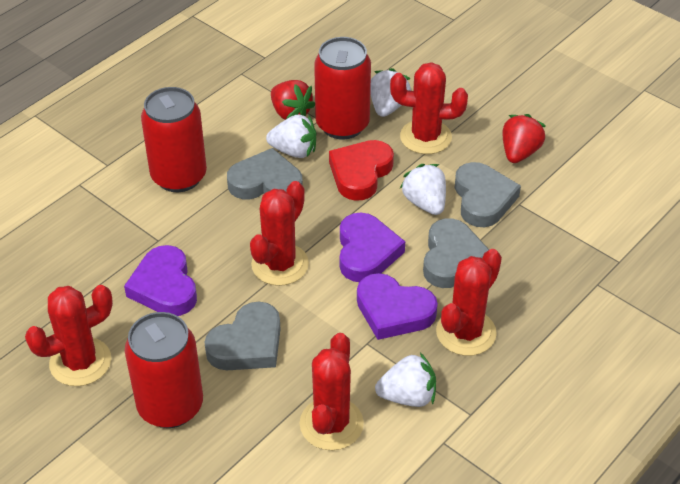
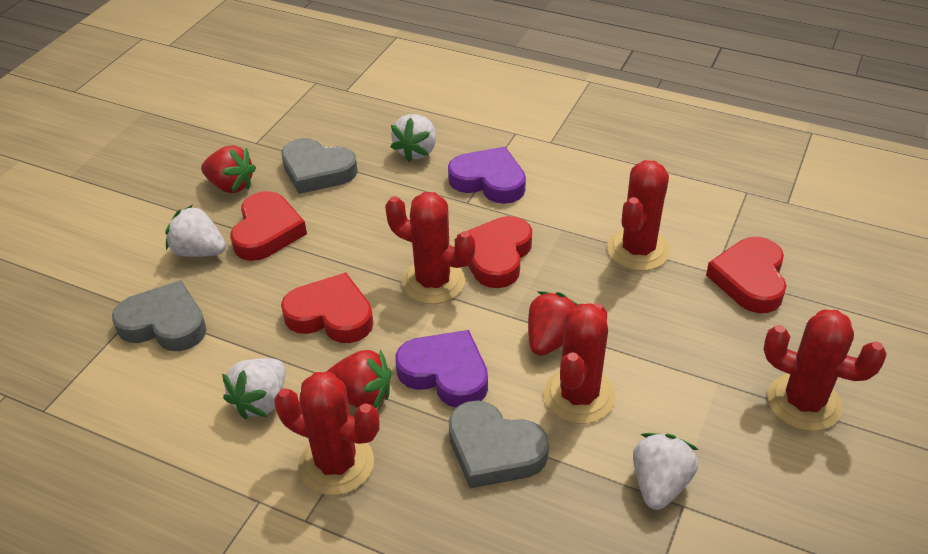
grey heart: 4 -> 3
purple heart: 3 -> 2
red can: 3 -> 0
red heart: 1 -> 4
red strawberry: 2 -> 3

